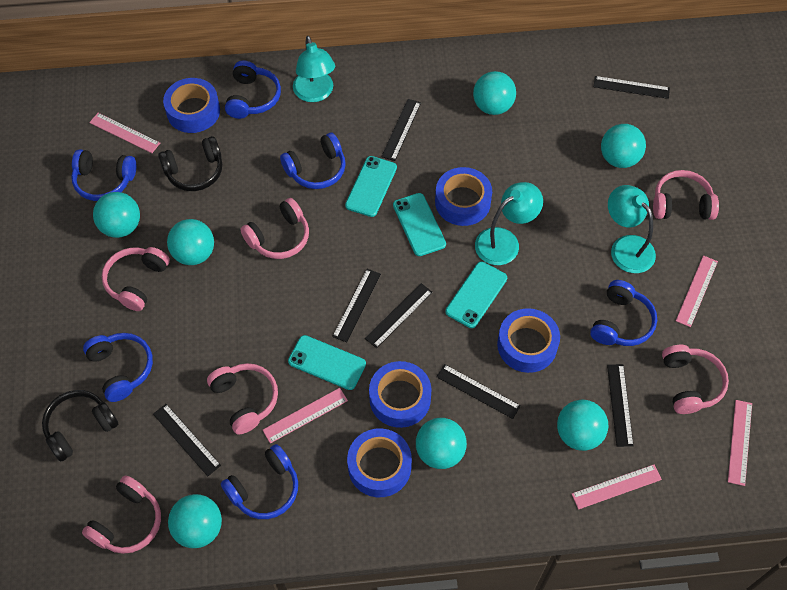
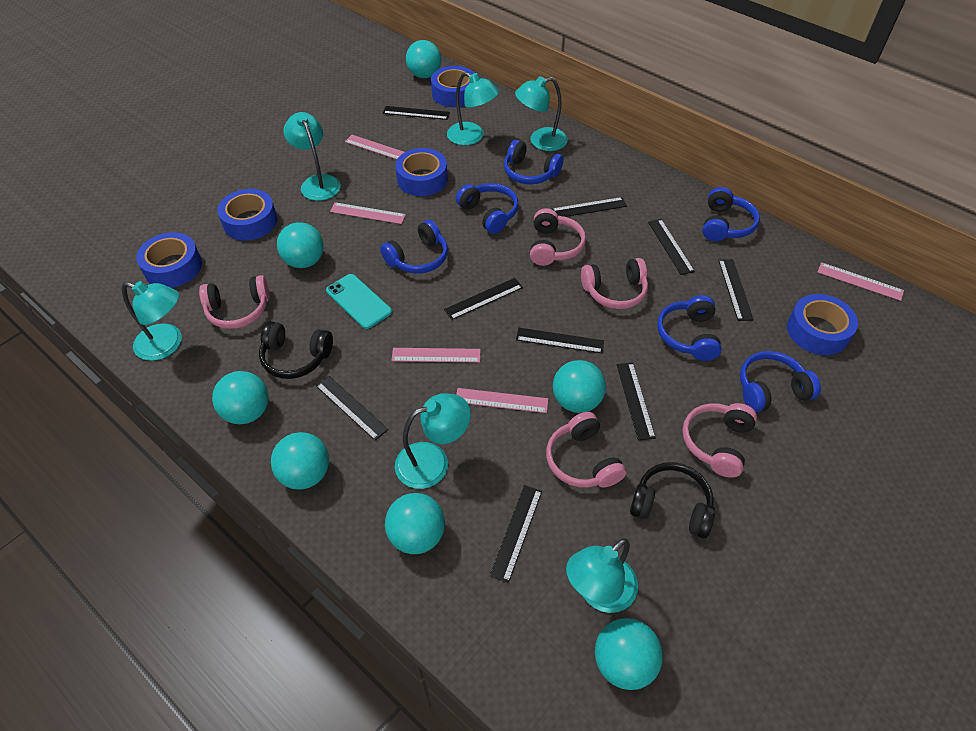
black ruler: 7 -> 9
pink headphones: 6 -> 5
turquoise lamp: 3 -> 6
turquoise phone: 4 -> 1

